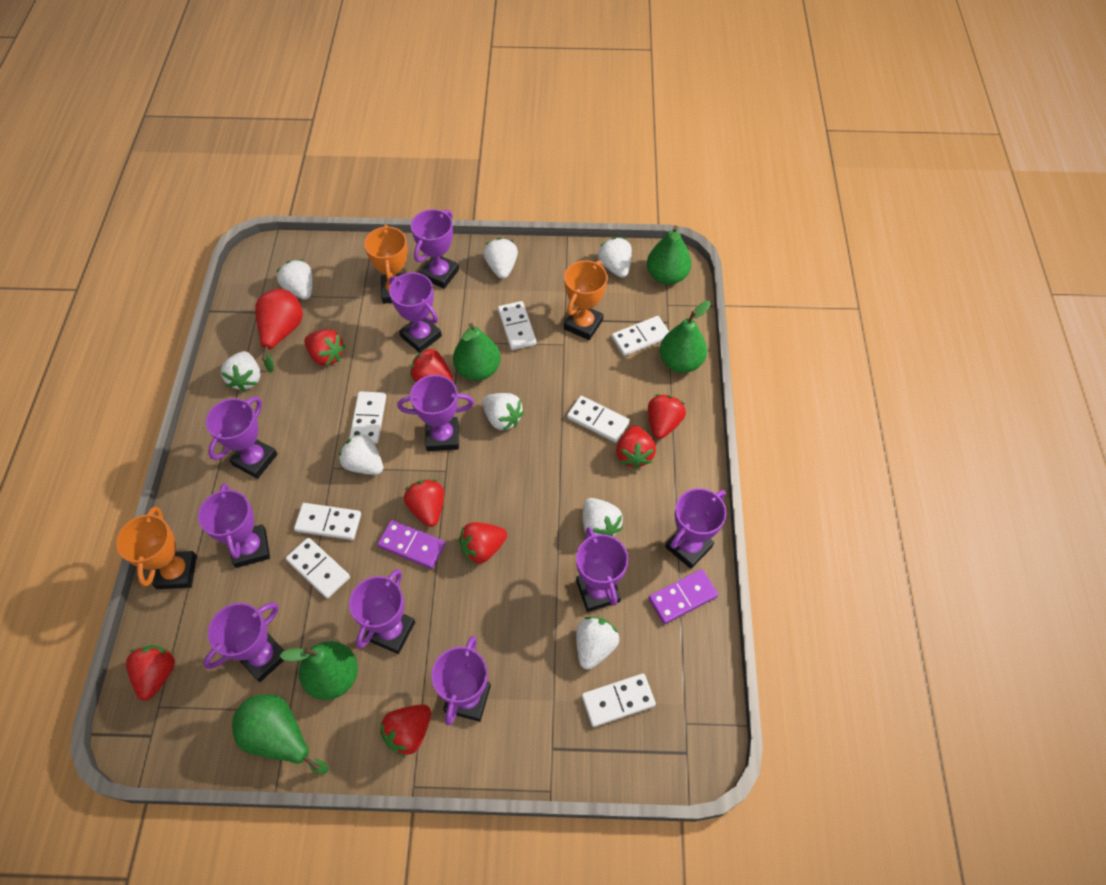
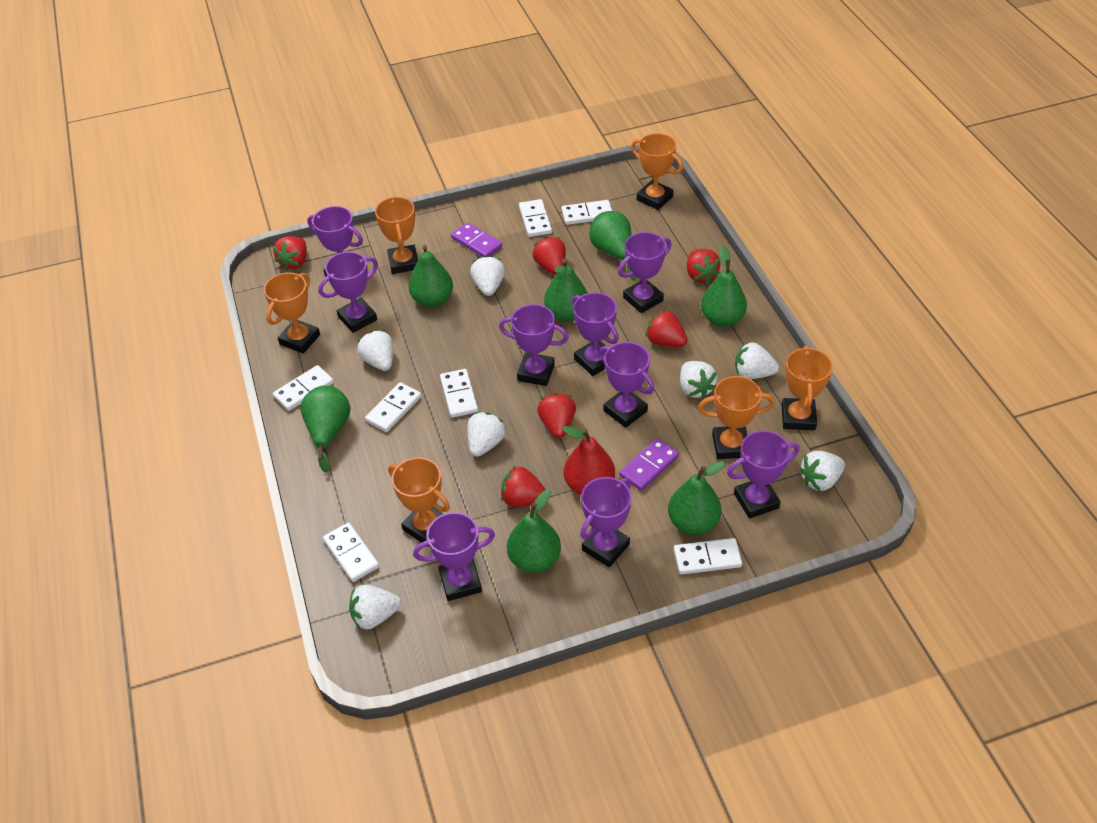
green pear: 5 -> 7
orange trophy: 3 -> 6
purple trophy: 10 -> 9
red strawberry: 8 -> 6
white strawberry: 8 -> 7

